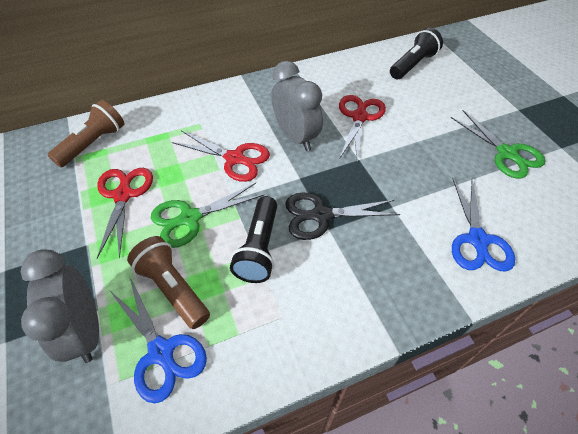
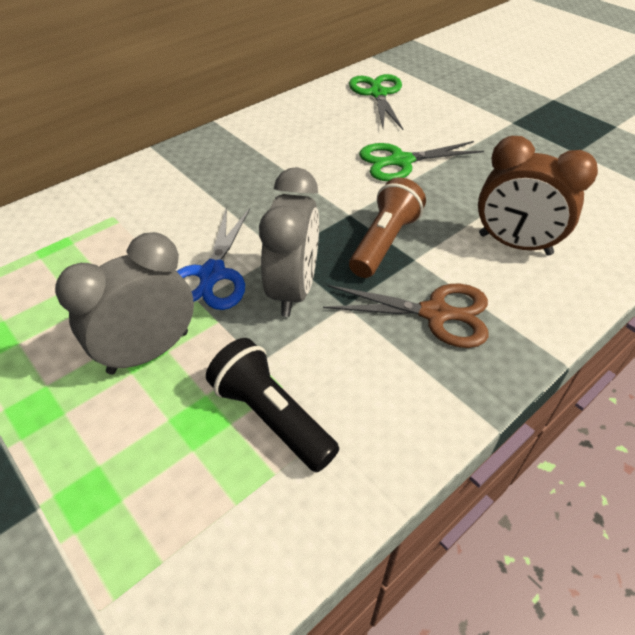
black flashlight: 2 -> 1
black scissors: 1 -> 0
blue scissors: 2 -> 1
brown clock: 0 -> 1
brown flashlight: 2 -> 1
brown scissors: 0 -> 1
red scissors: 3 -> 0

